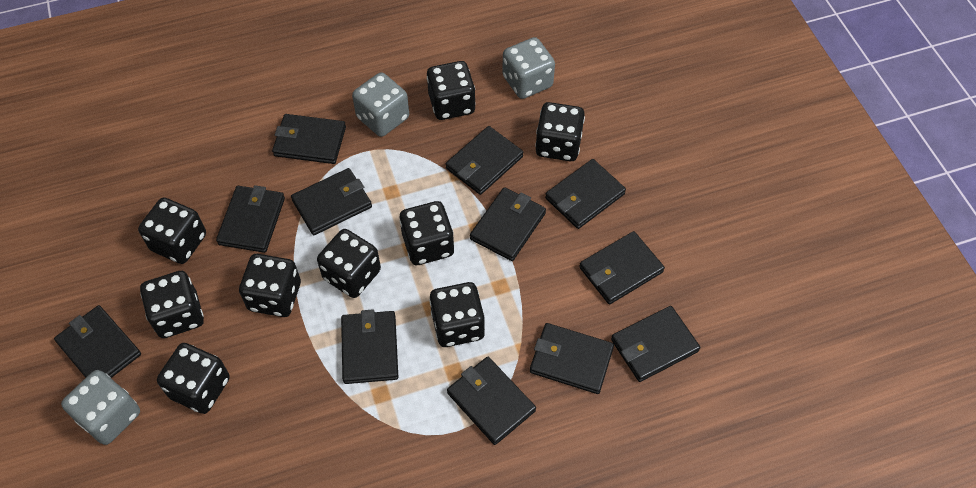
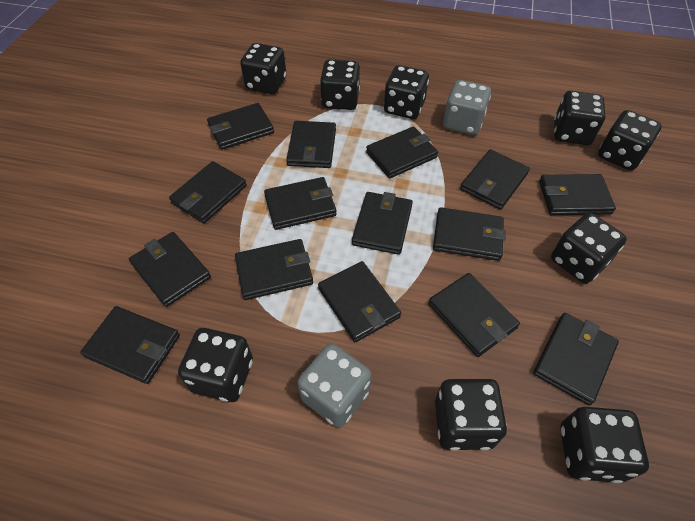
black wallet: 12 -> 15
grey dice: 3 -> 2

